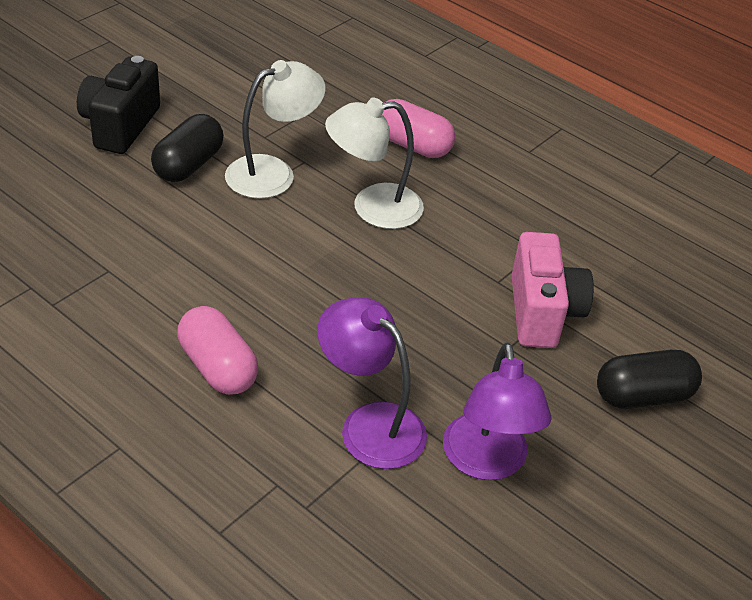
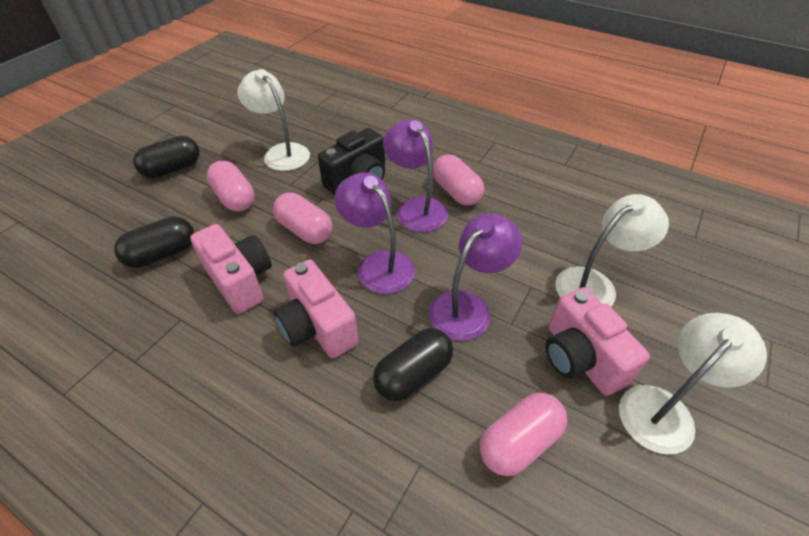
black capsule: 2 -> 3
pink camera: 1 -> 3
pink capsule: 2 -> 4
purple lamp: 2 -> 3
white lamp: 2 -> 3

